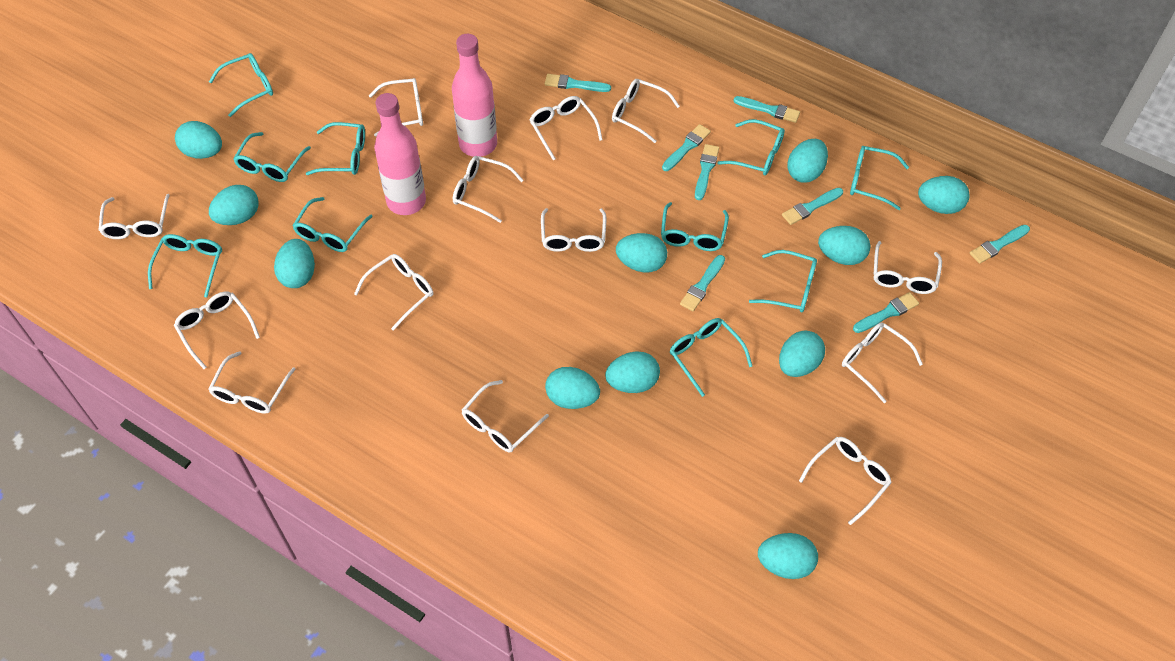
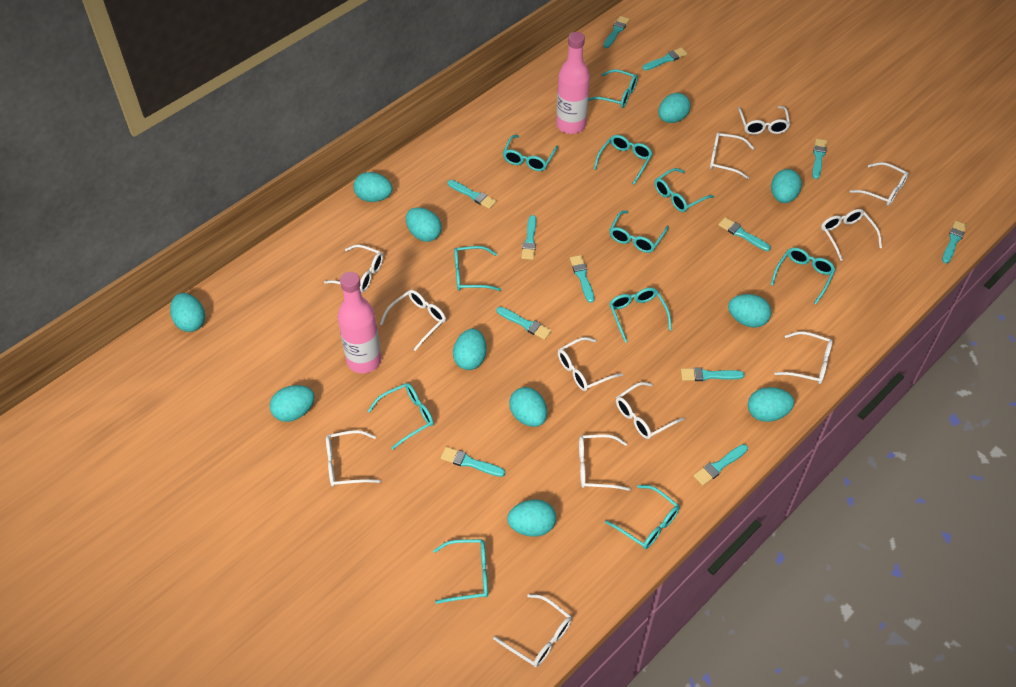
turquoise brush: 8 -> 12
turquoise glasses: 10 -> 11
white glasses: 13 -> 12

